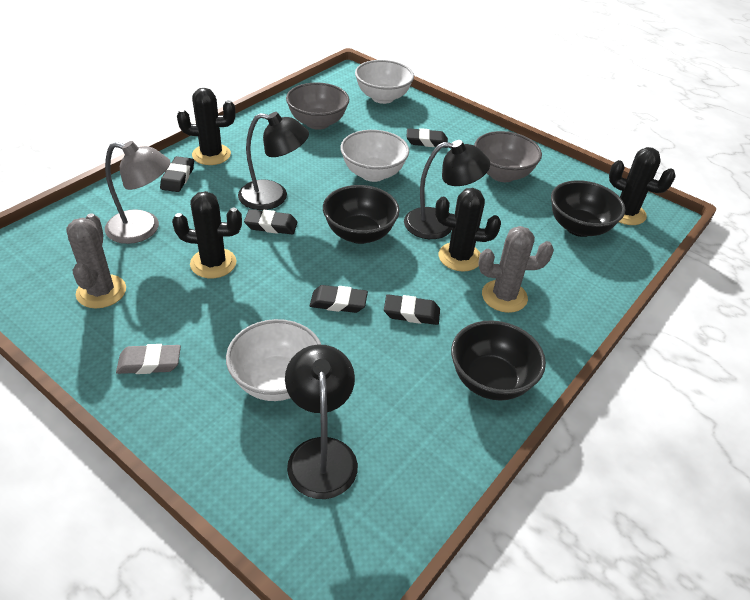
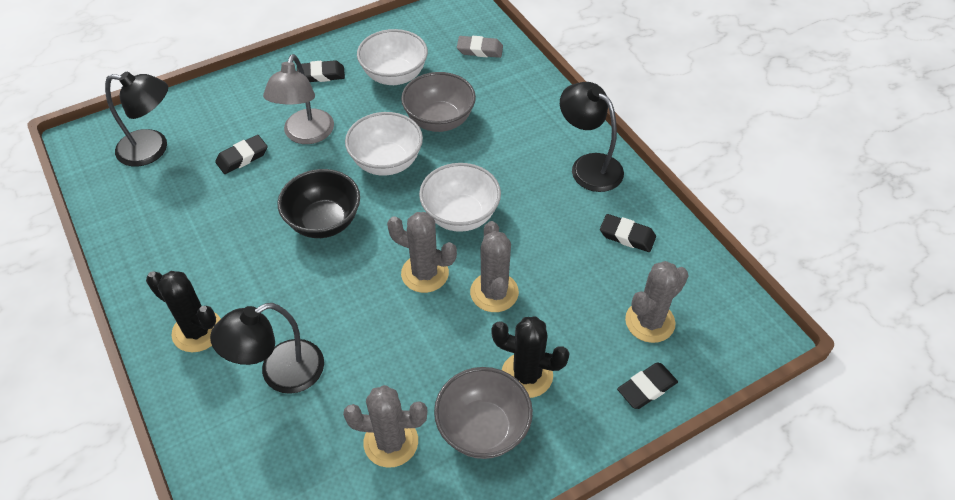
black bowl: 3 -> 1
black cactus: 4 -> 2
black eraser: 5 -> 4
grey cactus: 2 -> 4

